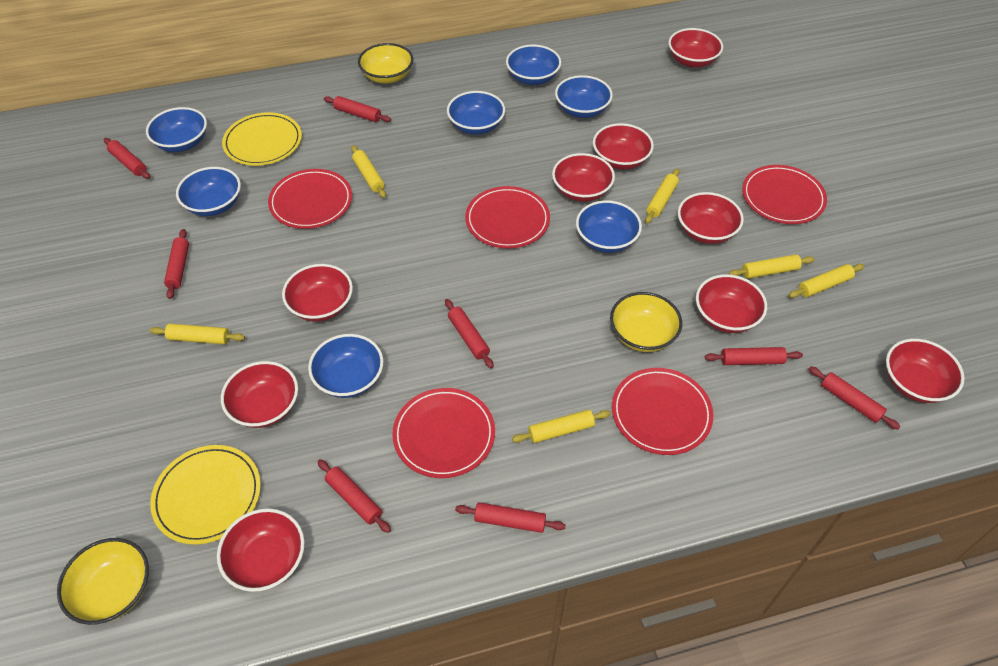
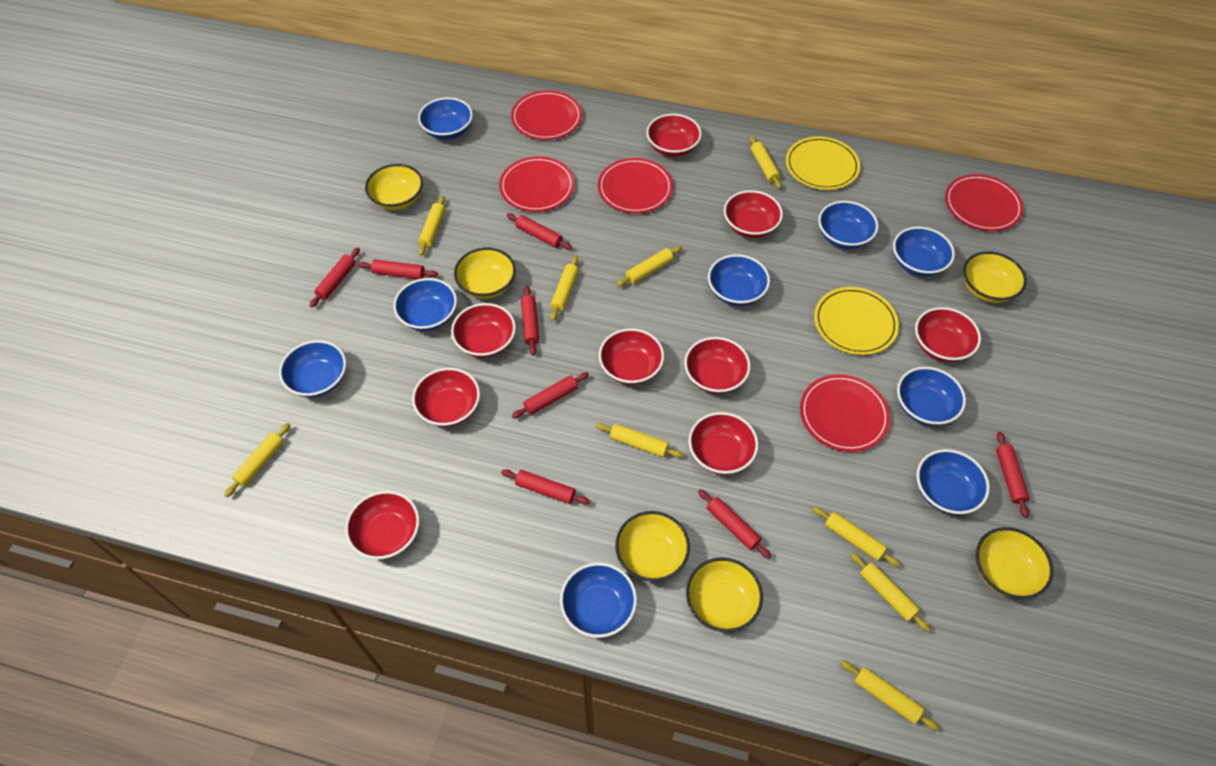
blue bowl: 7 -> 9
yellow bowl: 3 -> 6
yellow rolling pin: 6 -> 9

